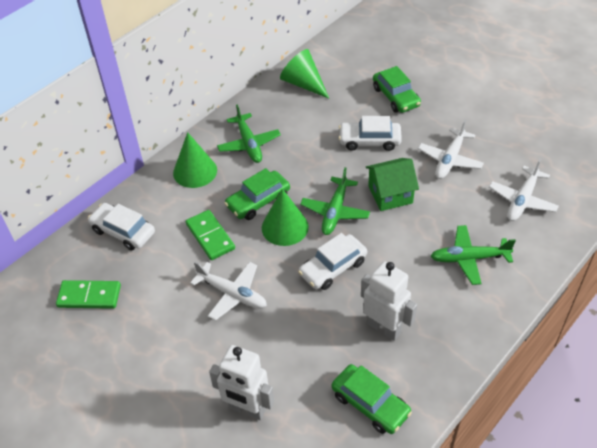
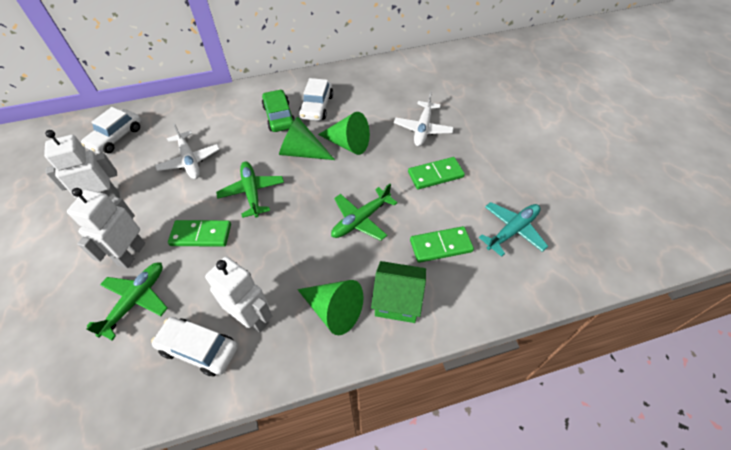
green car: 3 -> 1
green domino: 2 -> 3
turquoise plane: 0 -> 1
white plane: 3 -> 2
white robot: 2 -> 3

